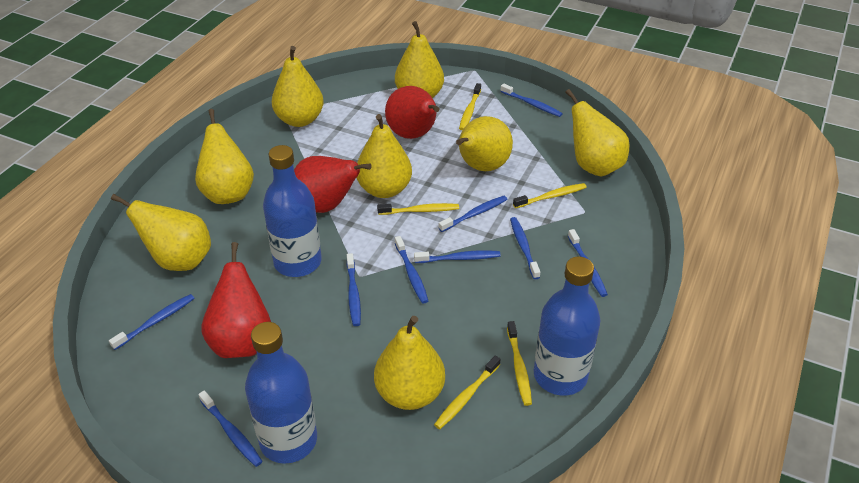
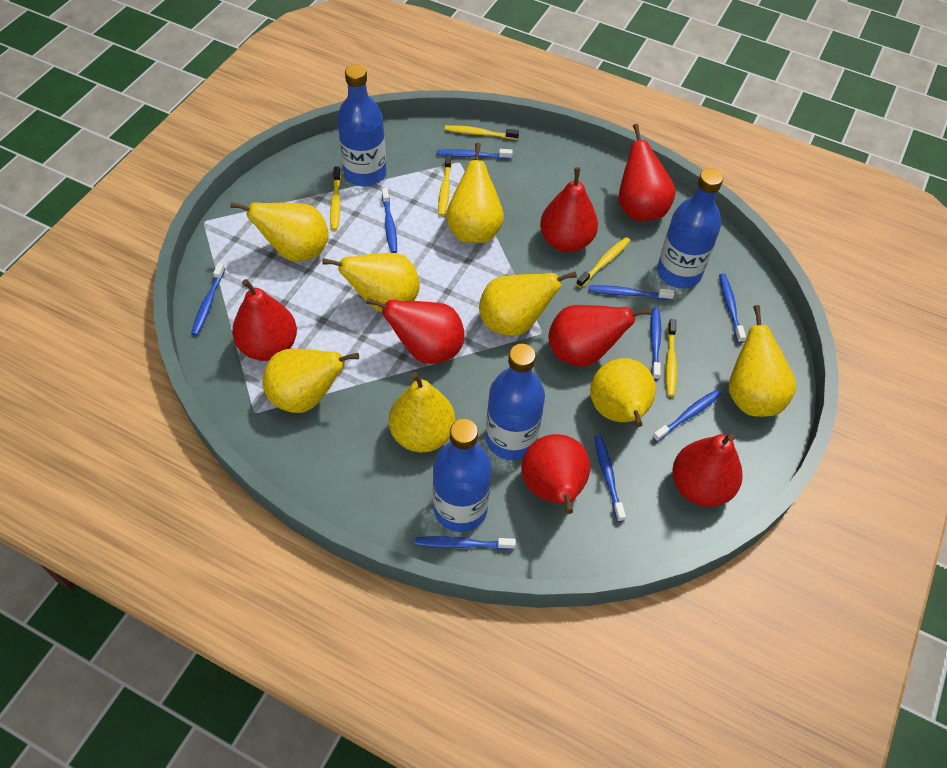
blue bottle: 3 -> 4
red pear: 3 -> 7

